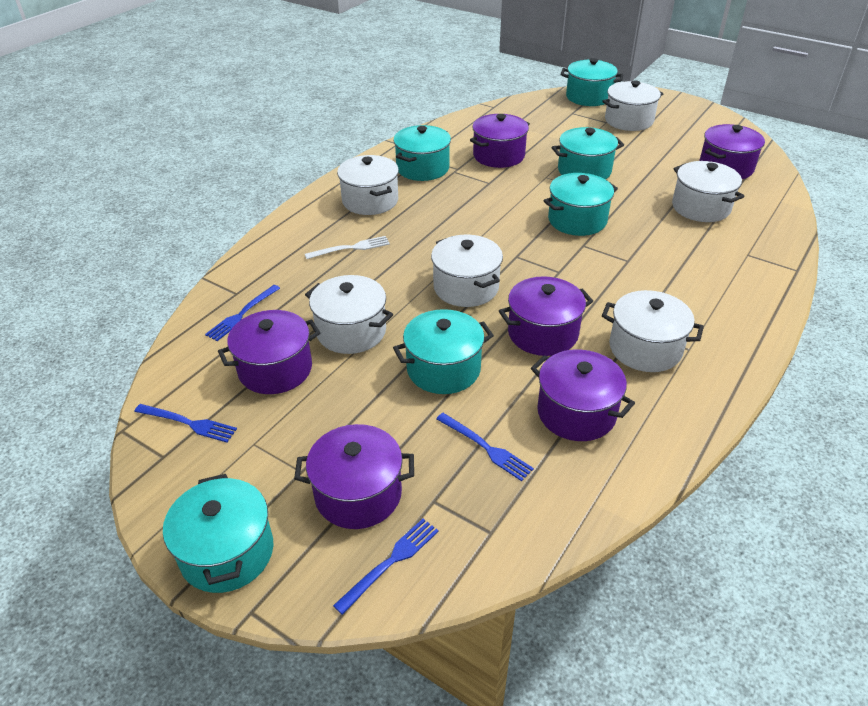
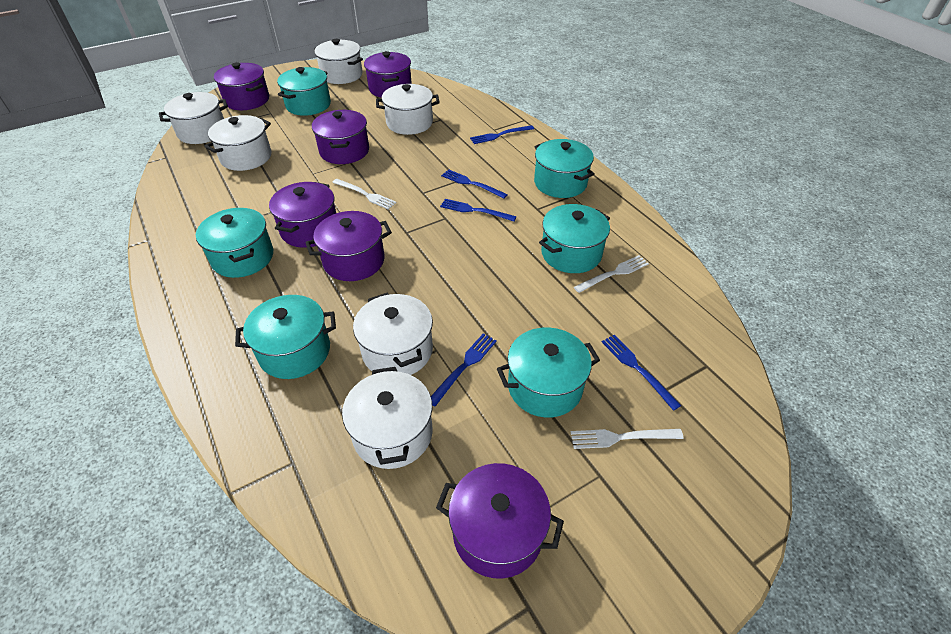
blue fork: 4 -> 5
white fork: 1 -> 3

